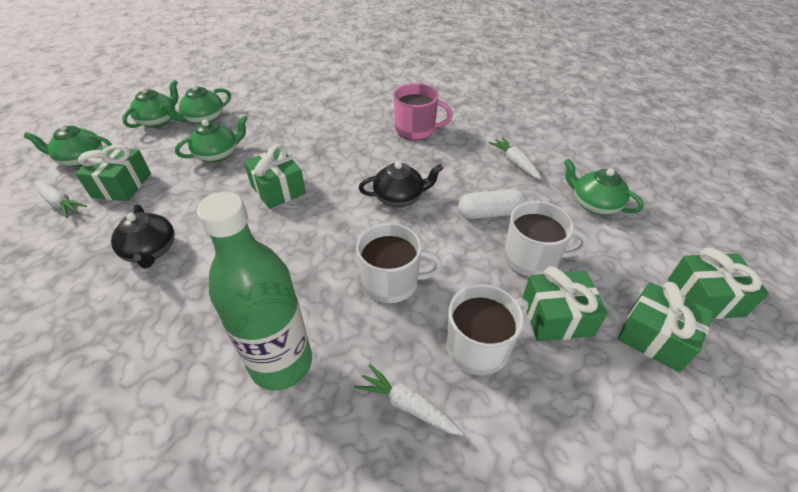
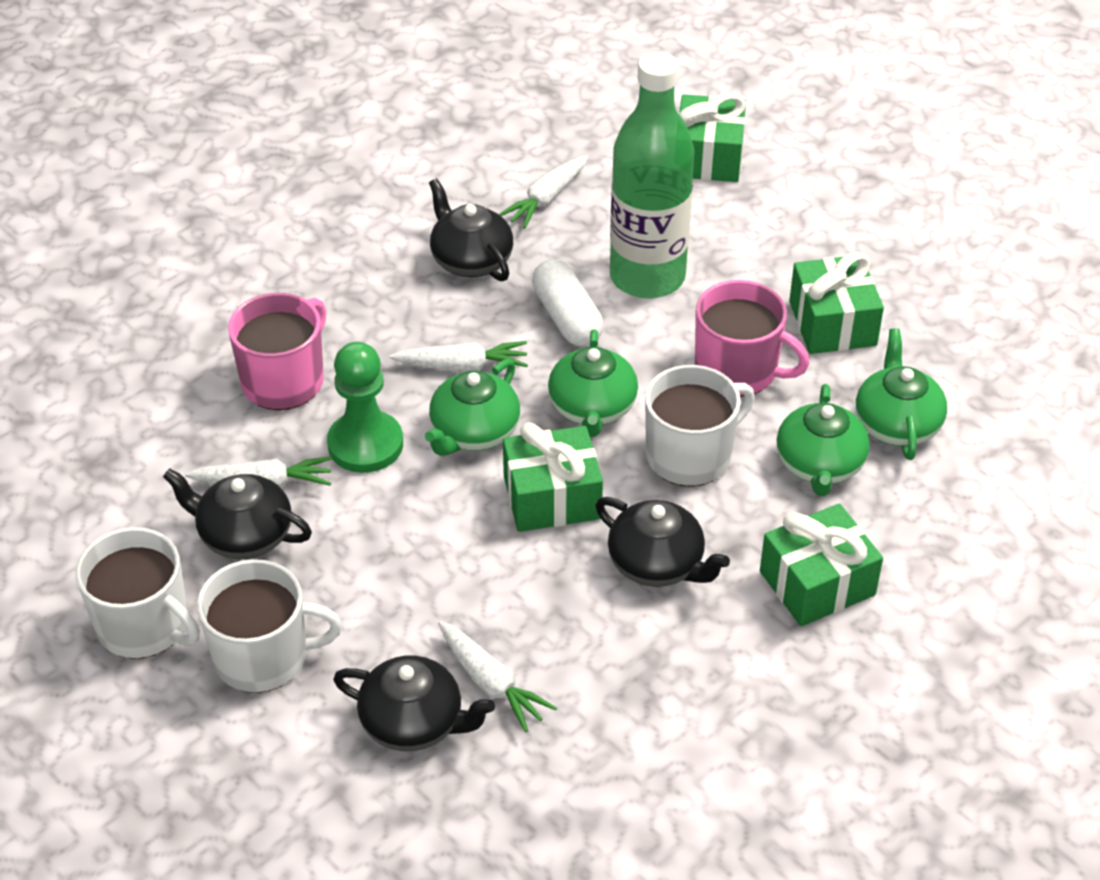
black teapot: 2 -> 4
green gift: 5 -> 4
green pawn: 0 -> 1
green teapot: 5 -> 4
pink mug: 1 -> 2
white carrot: 3 -> 4

